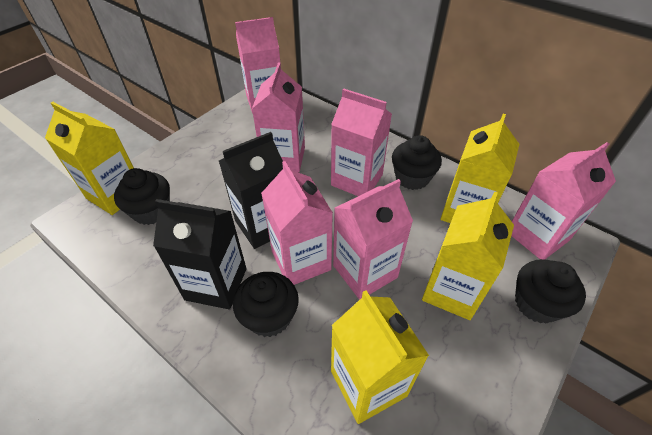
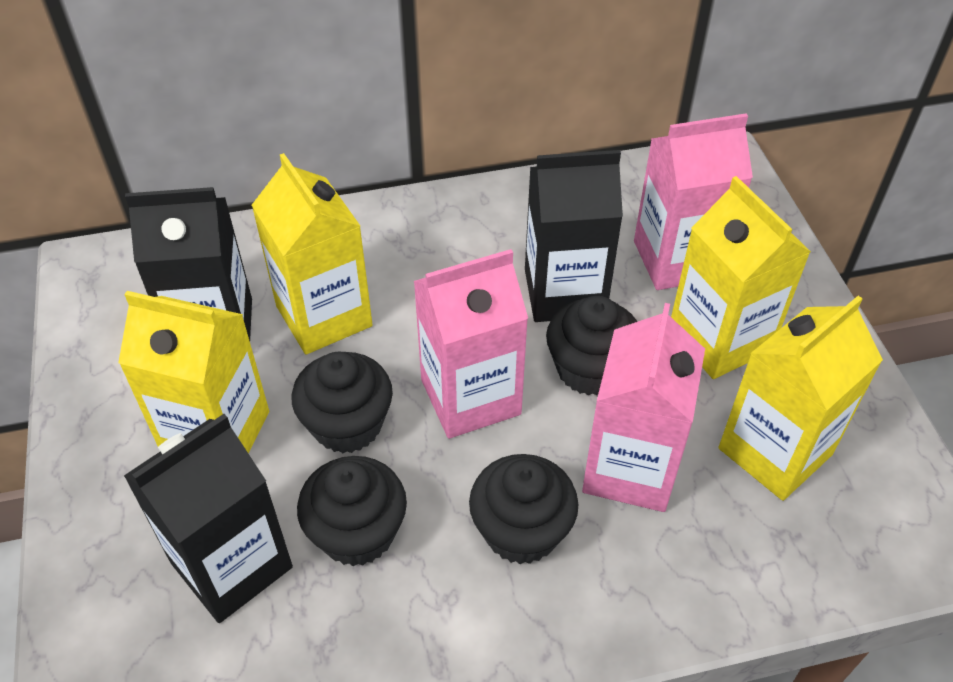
black carton: 2 -> 3
pink carton: 6 -> 3

